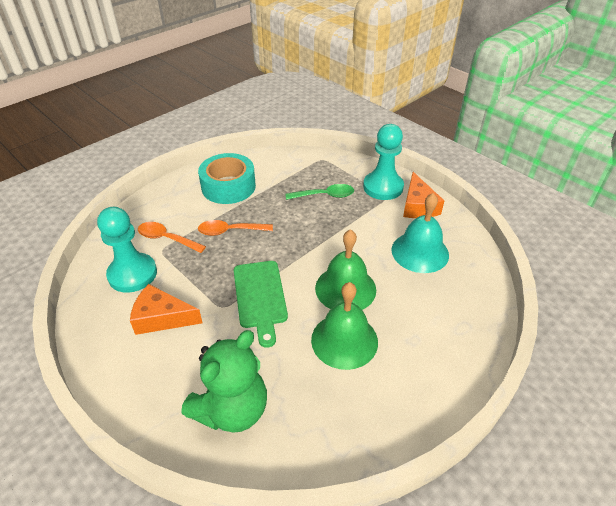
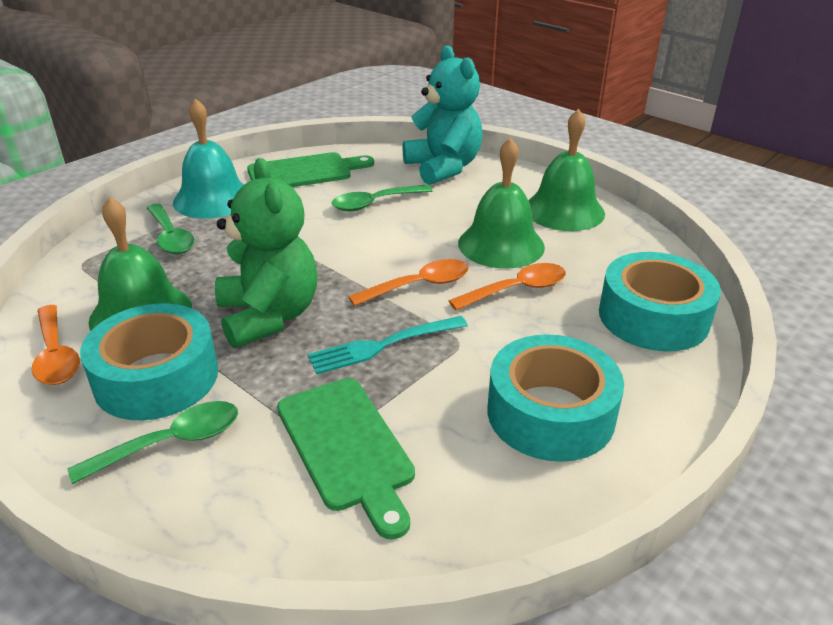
green bell: 2 -> 3
green cutting board: 1 -> 2
green spoon: 1 -> 3
orange cheese: 2 -> 0
orange spoon: 2 -> 3
turquoise fork: 0 -> 1
turquoise pawn: 2 -> 0
turquoise tape: 1 -> 3
turquoise teddy bear: 0 -> 1

